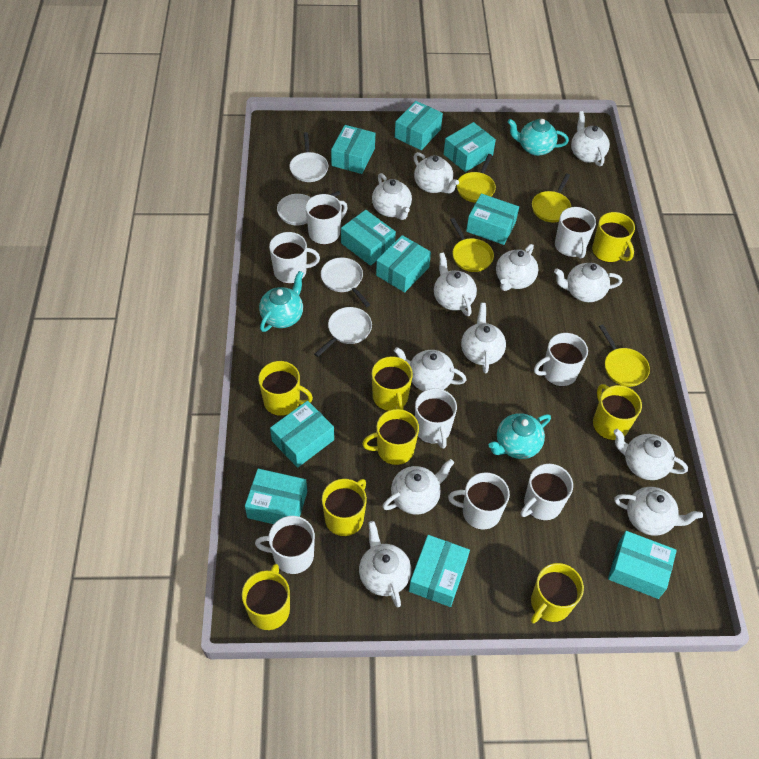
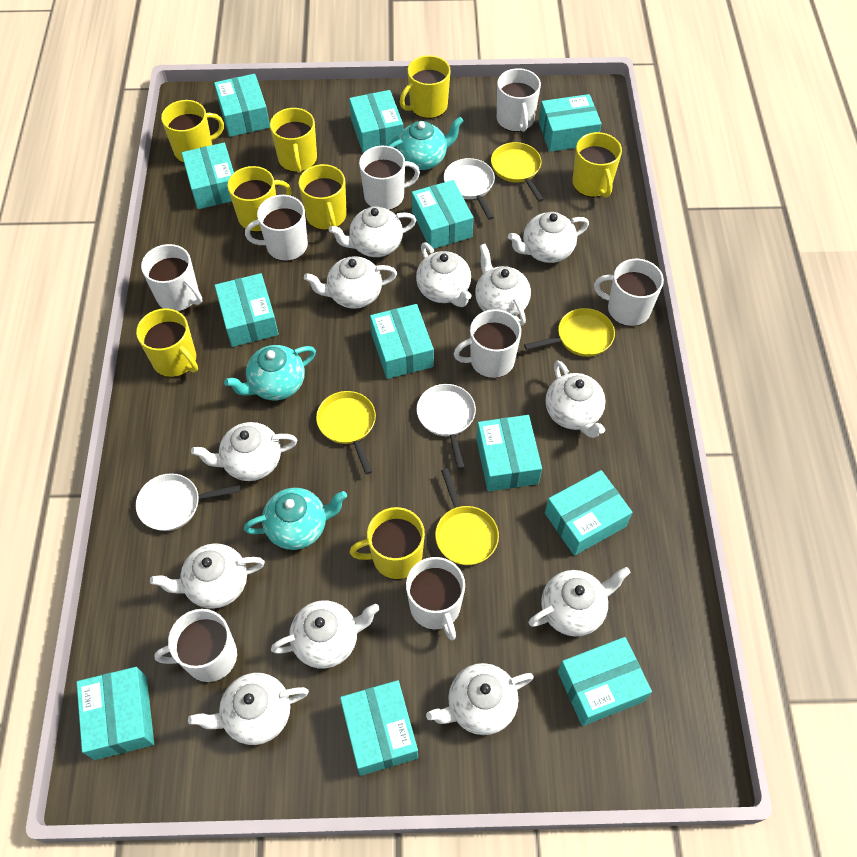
turquoise box: 10 -> 12
white pan: 4 -> 3

